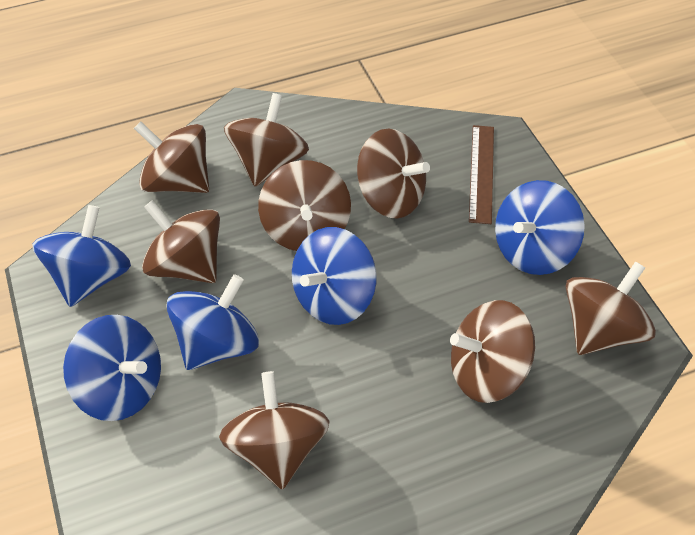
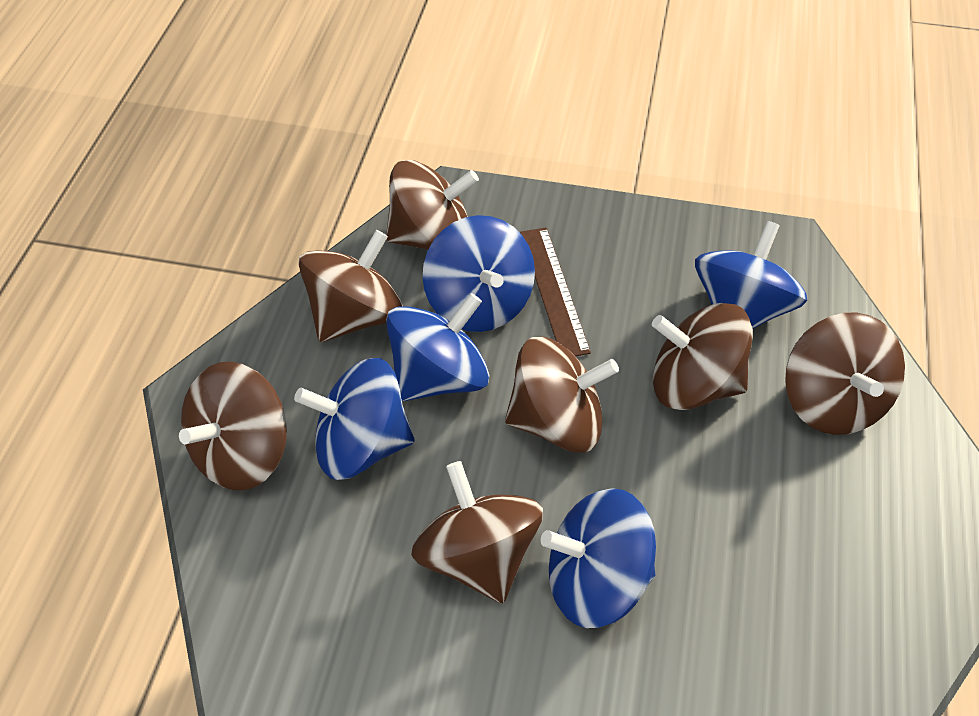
brown spinning top: 8 -> 7

